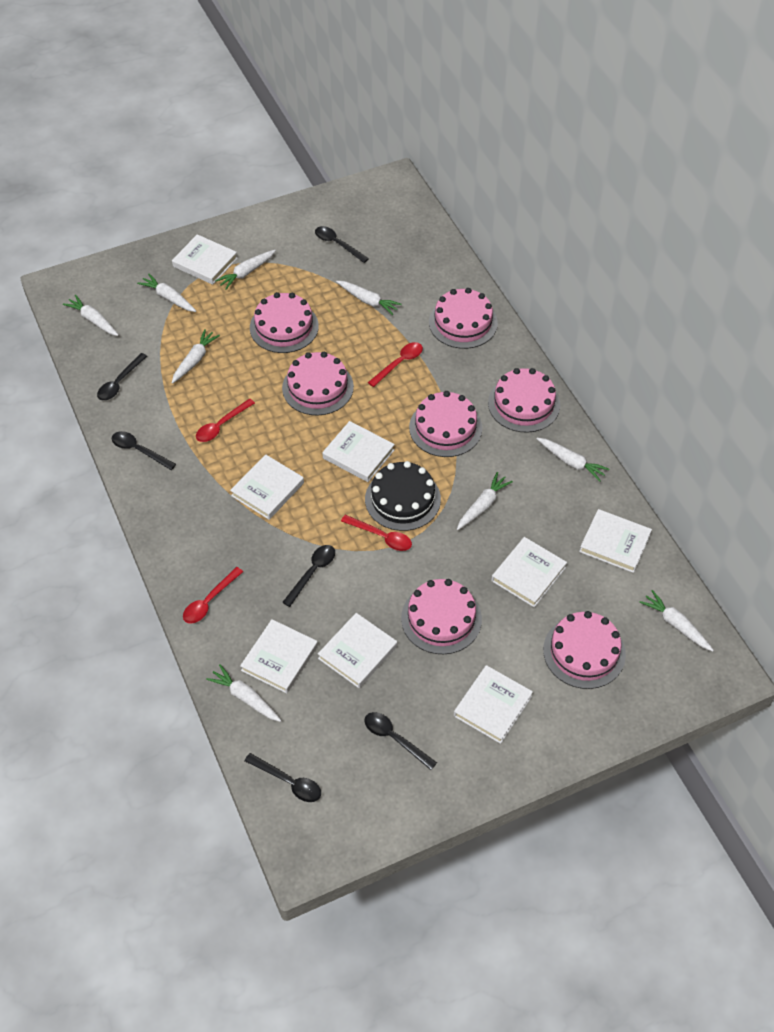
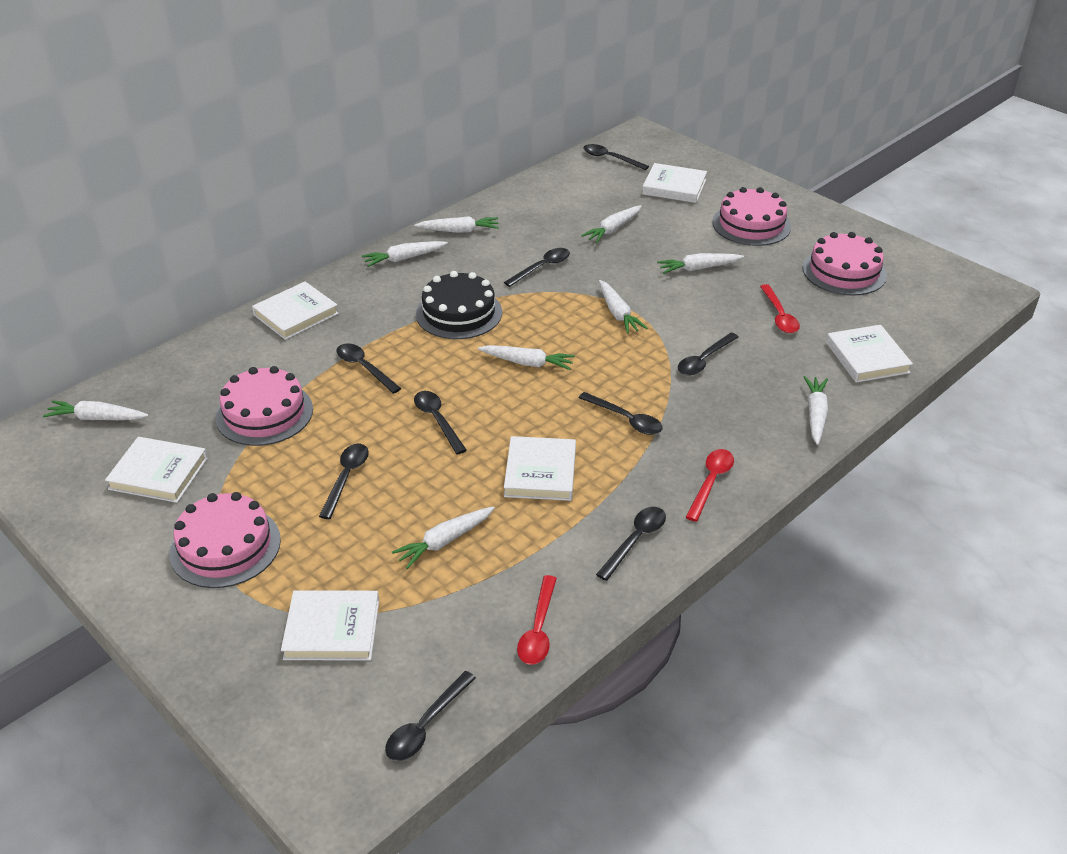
black spoon: 6 -> 9
pink cake: 7 -> 4
red spoon: 4 -> 3
white book: 8 -> 6

